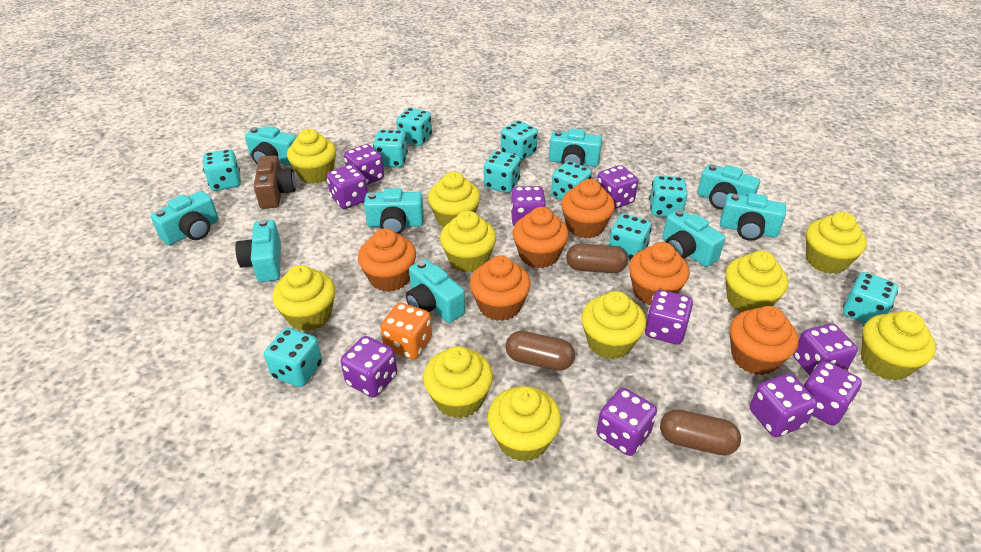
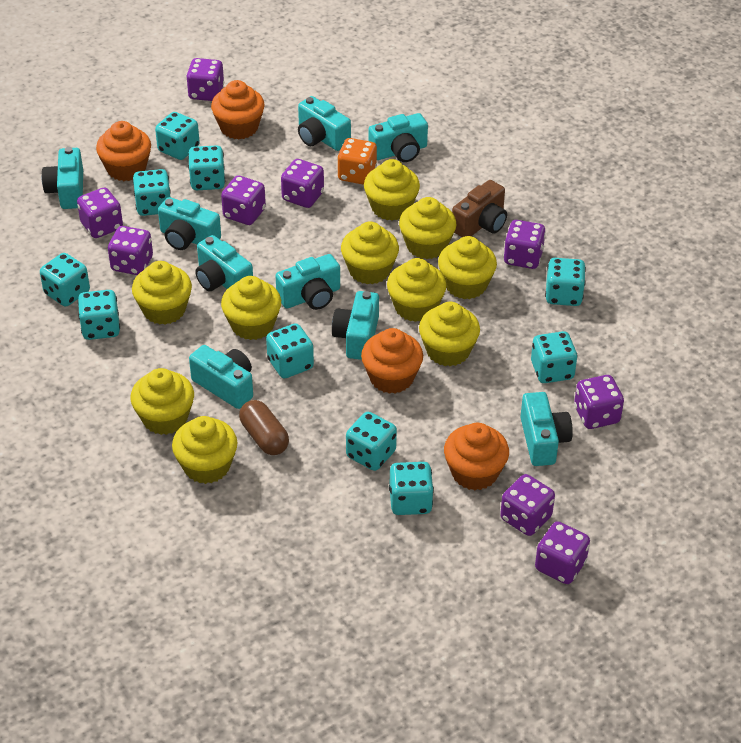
brown capsule: 3 -> 1
orange cupcake: 6 -> 4
purple dice: 10 -> 9

